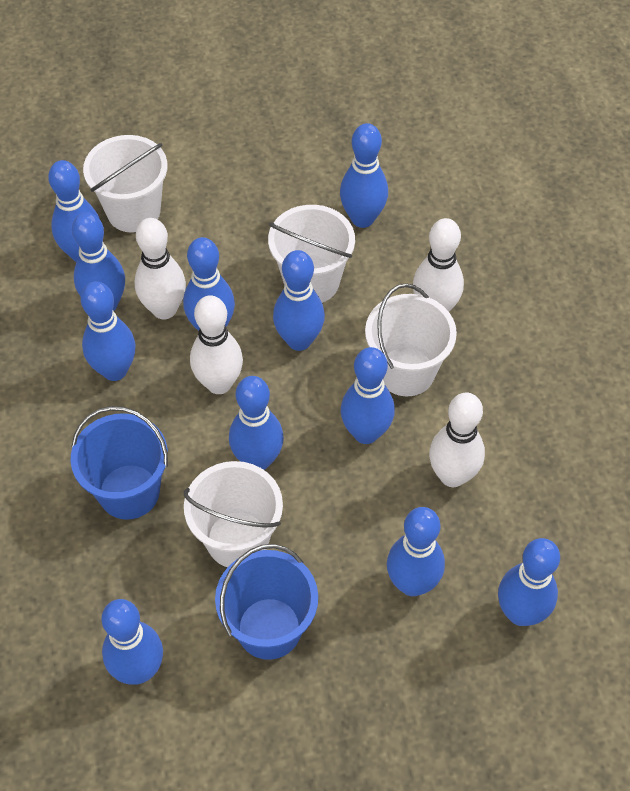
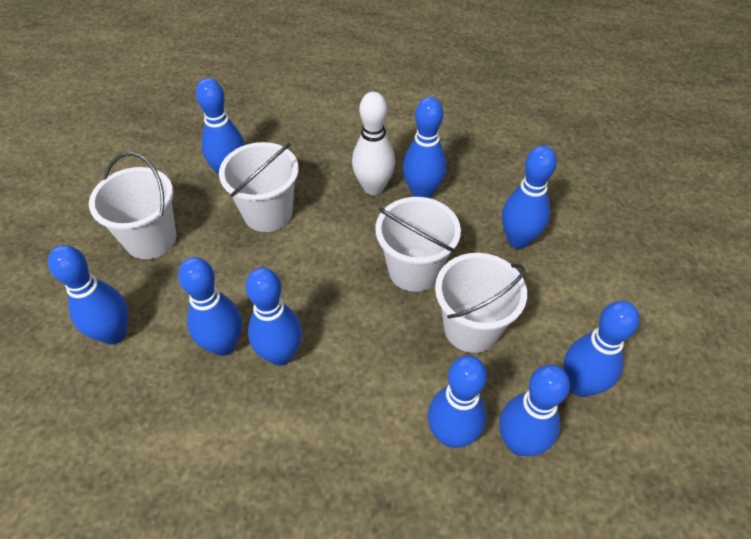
blue bowling pin: 11 -> 9
blue bucket: 2 -> 0
white bowling pin: 4 -> 1

